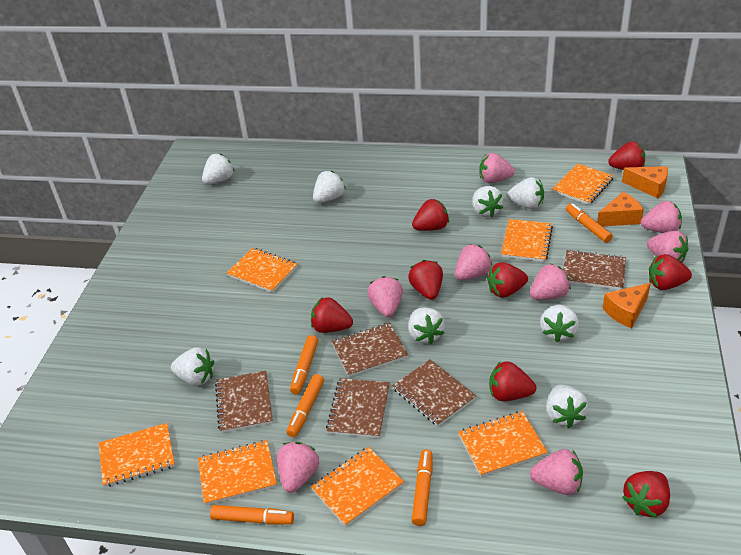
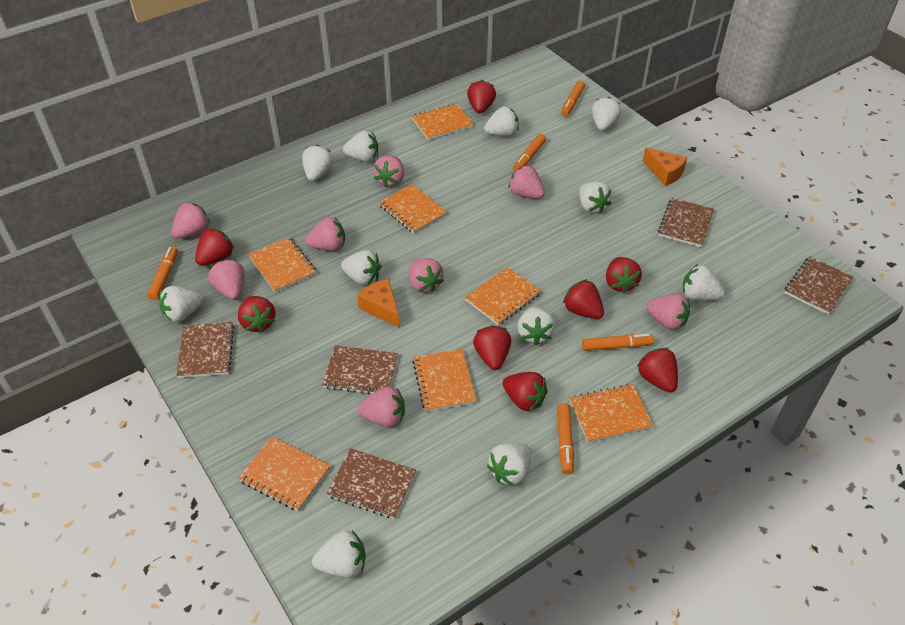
orange cheese: 3 -> 2
white strawberry: 8 -> 11

